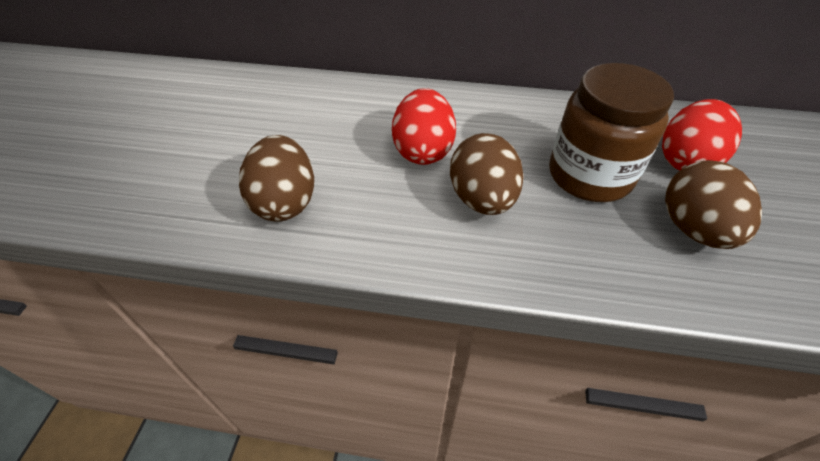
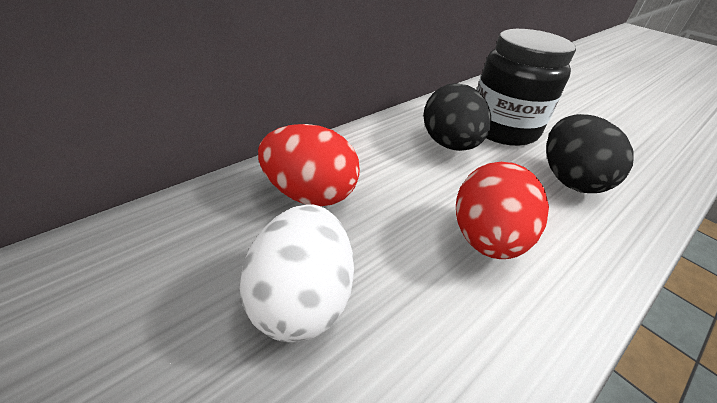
black egg: 0 -> 2
black jar: 0 -> 1
brown egg: 3 -> 0
brown jar: 1 -> 0
white egg: 0 -> 1

